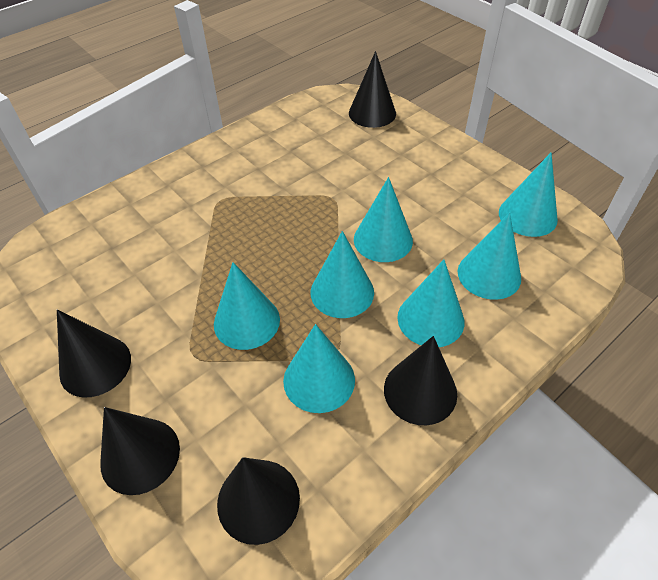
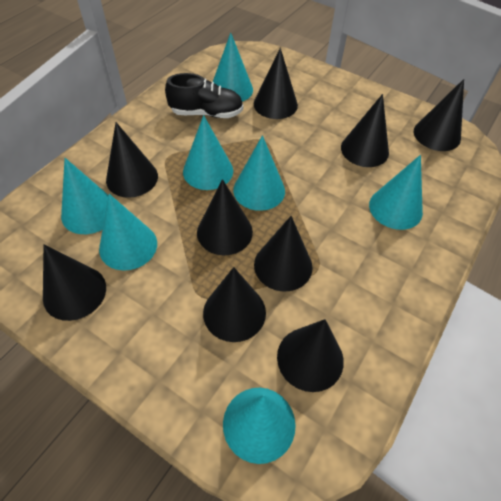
black cone: 5 -> 9
black shoe: 0 -> 1

